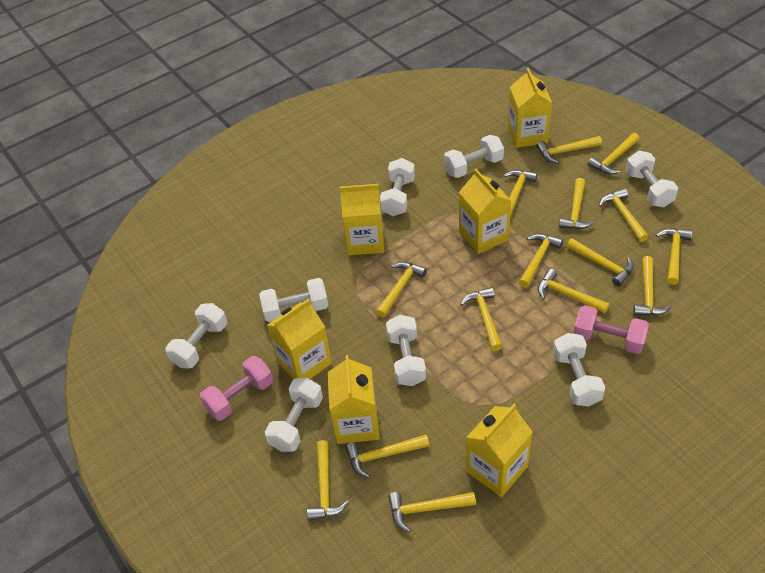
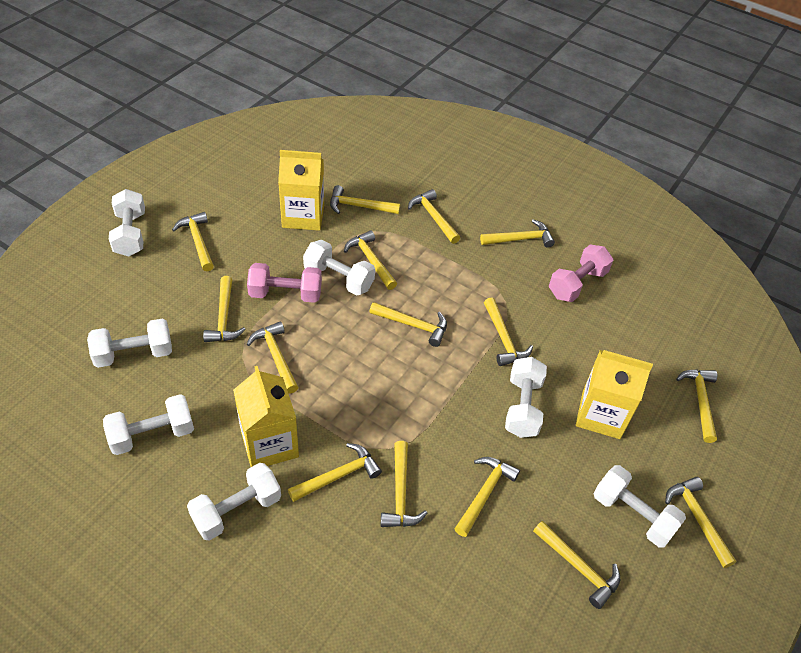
white dumbbell: 8 -> 7
yellow carton: 6 -> 3

